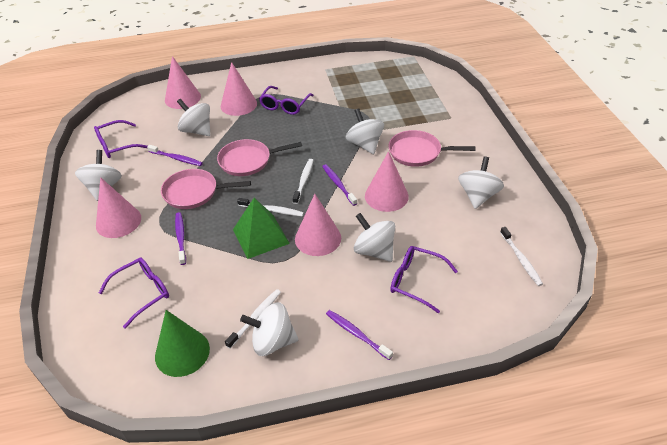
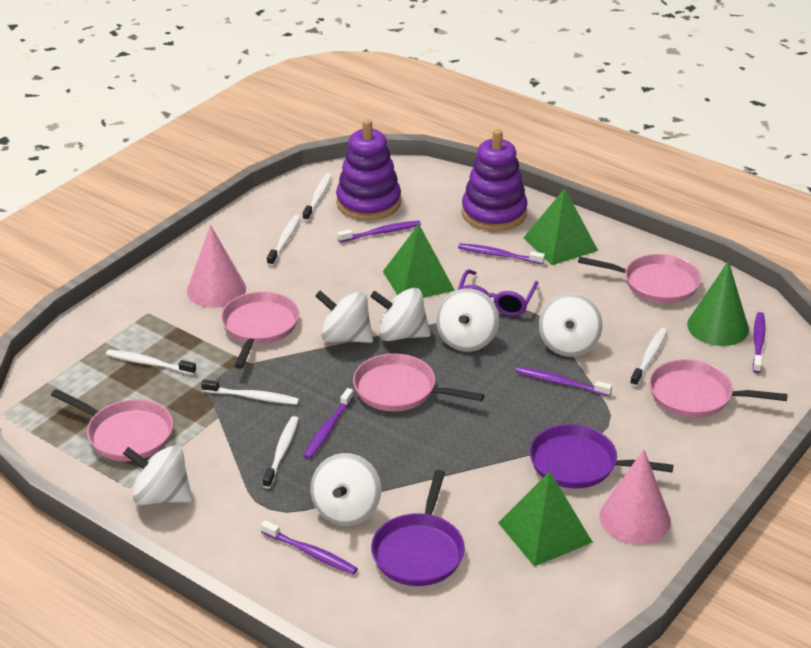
green pyramid: 1 -> 3
pink cone: 5 -> 2
pink pan: 3 -> 5
purple glasses: 4 -> 1
purple pan: 0 -> 2
purple stacking toy: 0 -> 2
purple toothbrush: 4 -> 6
white toothbrush: 4 -> 6

